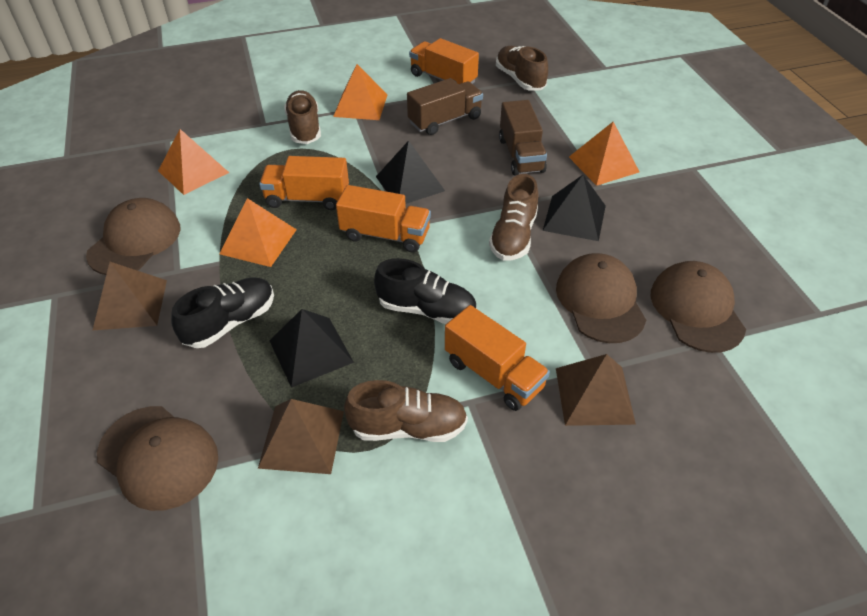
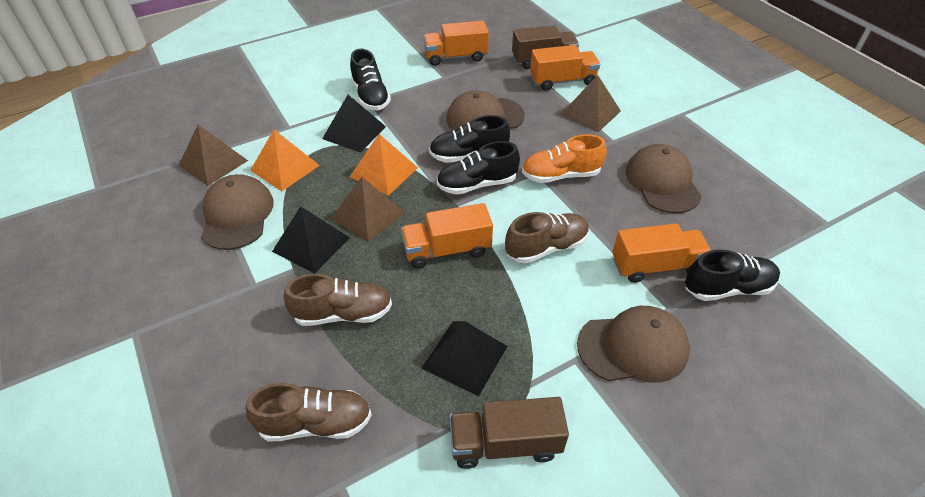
black shoe: 2 -> 4
brown shoe: 4 -> 3
orange pyramid: 4 -> 2
orange shoe: 0 -> 1

